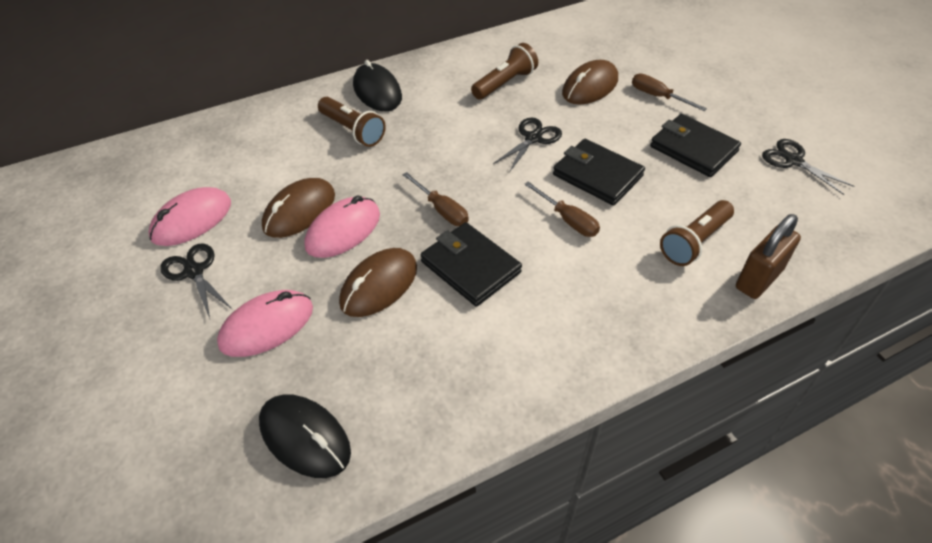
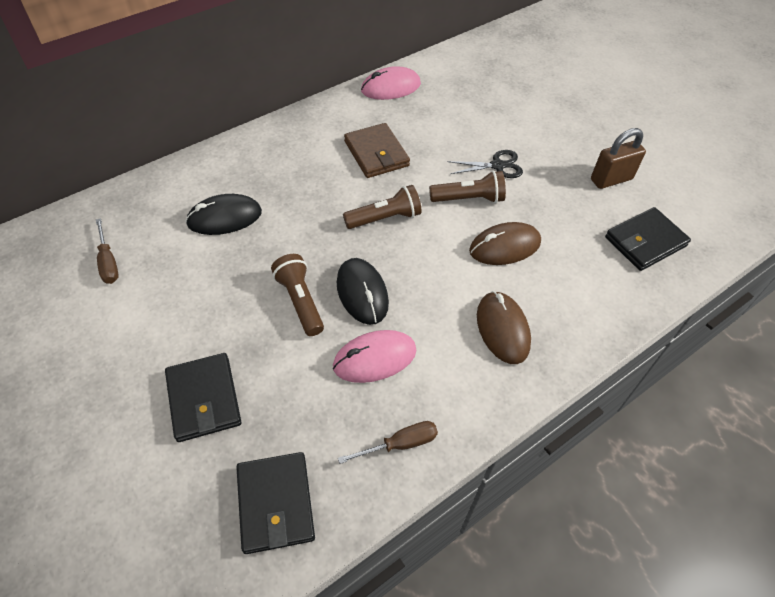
black scissors: 3 -> 1
brown mouse: 3 -> 2
brown screwdriver: 3 -> 2
brown wallet: 0 -> 1
pink mouse: 3 -> 2

